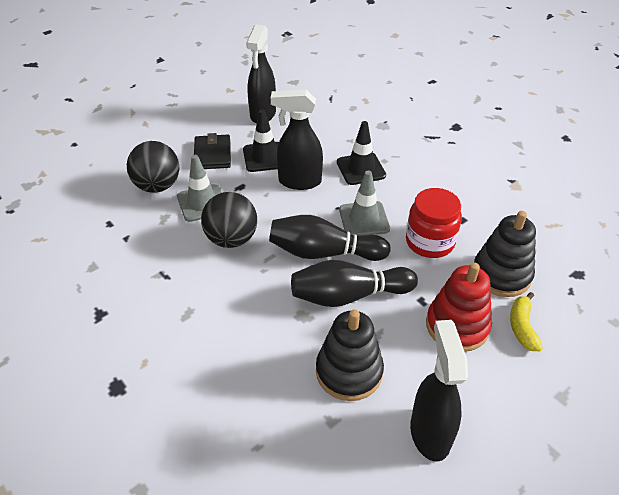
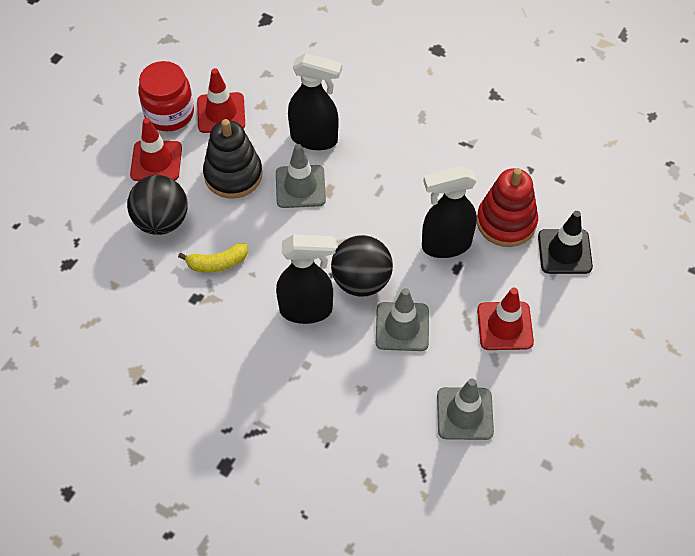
black bowling pin: 2 -> 0
black stacking toy: 2 -> 1
black traffic cone: 2 -> 1
black wallet: 1 -> 0
grey traffic cone: 2 -> 3
red traffic cone: 0 -> 3

